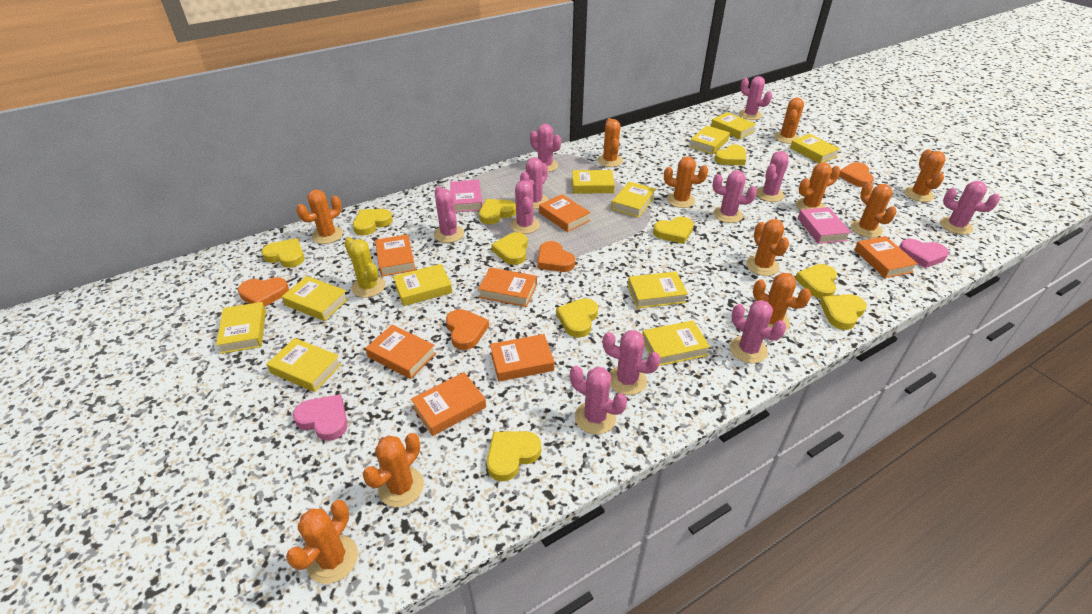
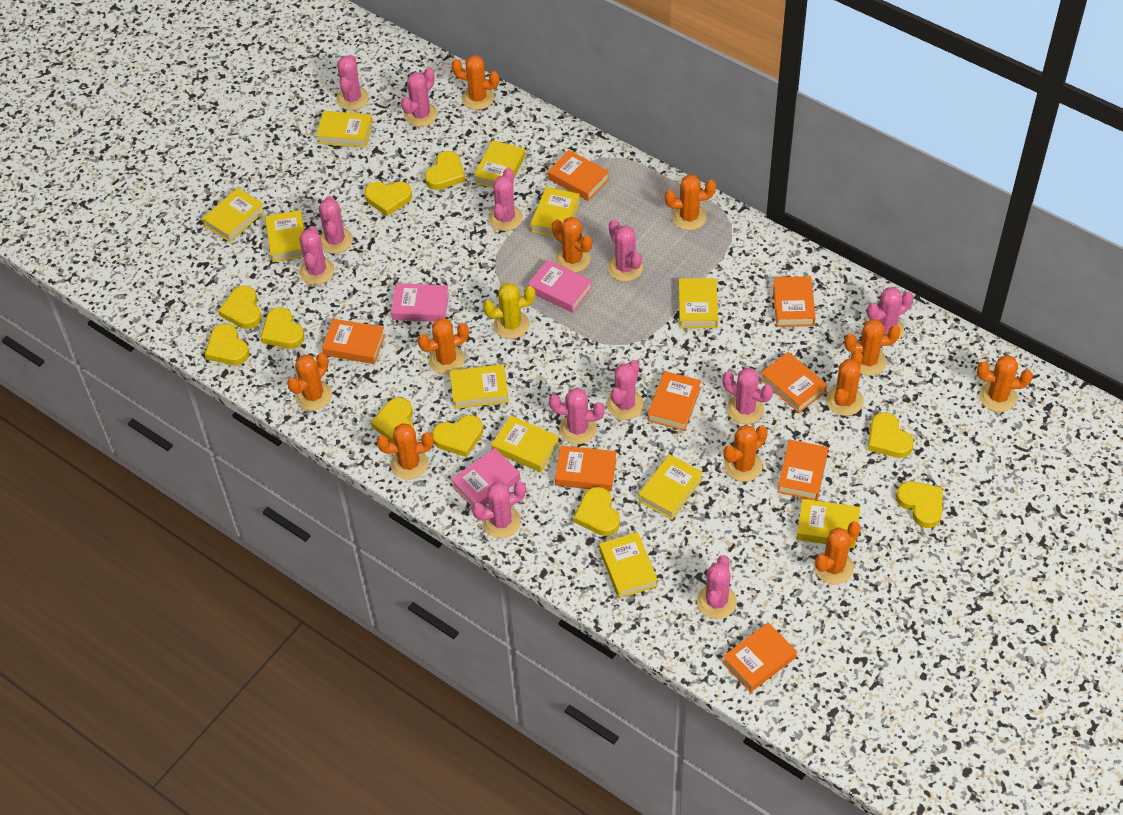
orange book: 7 -> 8
orange heart: 4 -> 0
pink book: 2 -> 3
pink cactus: 11 -> 12
pink heart: 2 -> 0

